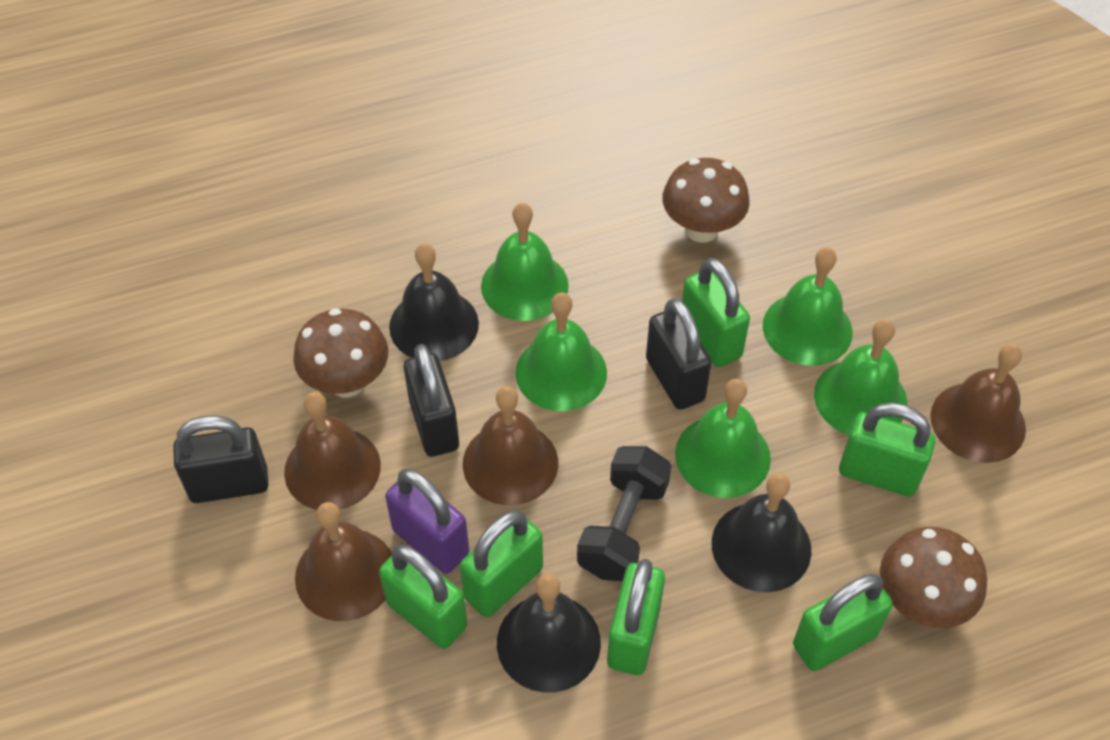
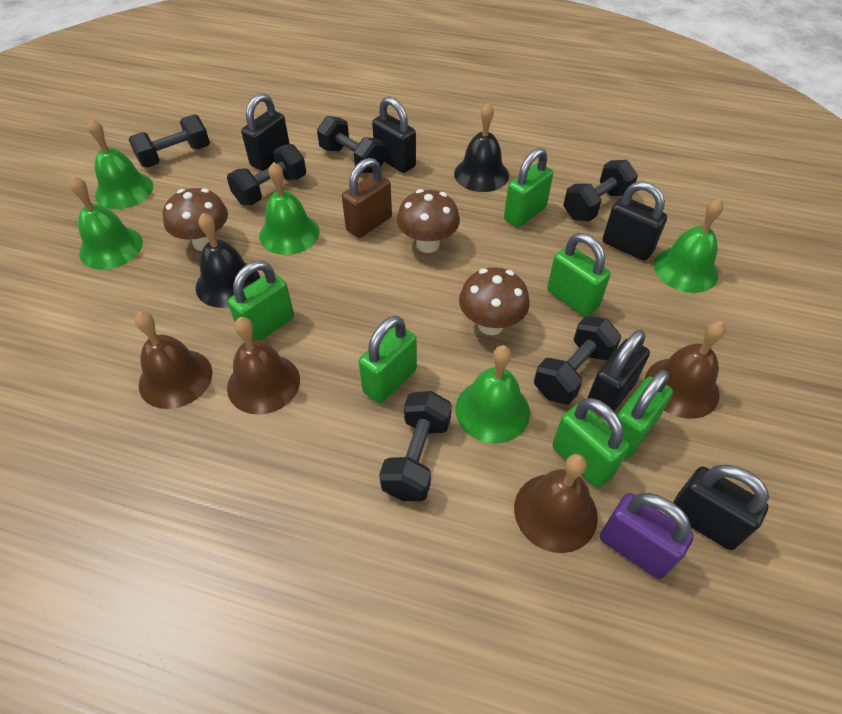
black bell: 3 -> 2
black dumbbell: 1 -> 6
black padlock: 3 -> 5
brown padlock: 0 -> 1

